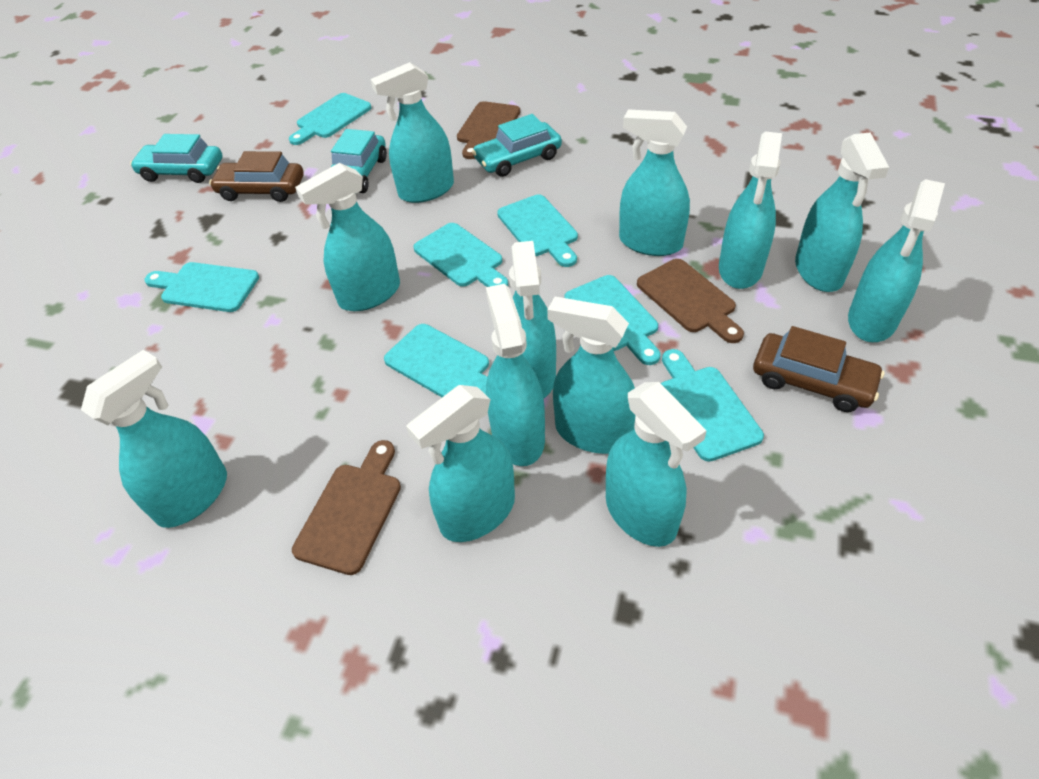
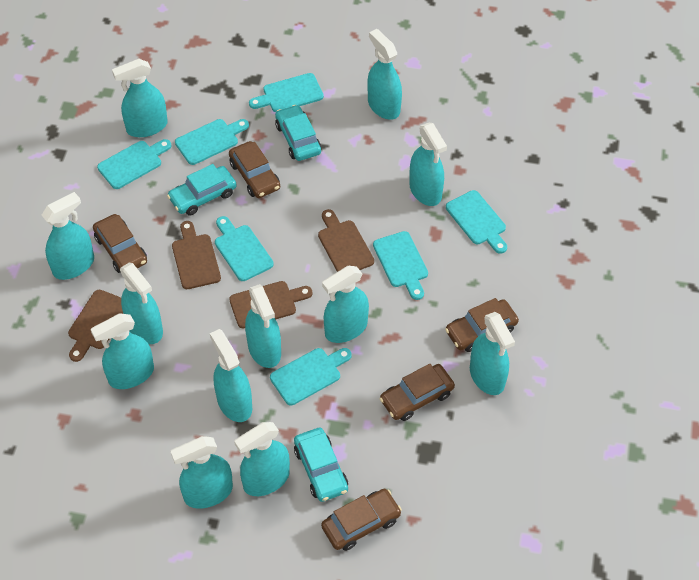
brown car: 2 -> 5
brown cutting board: 3 -> 4

